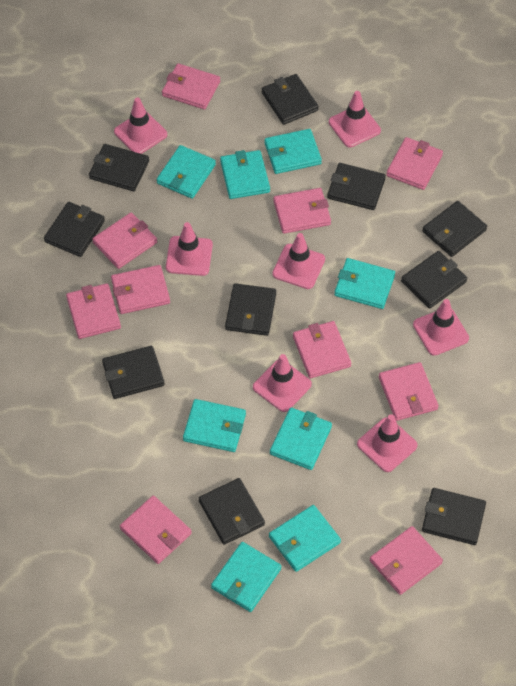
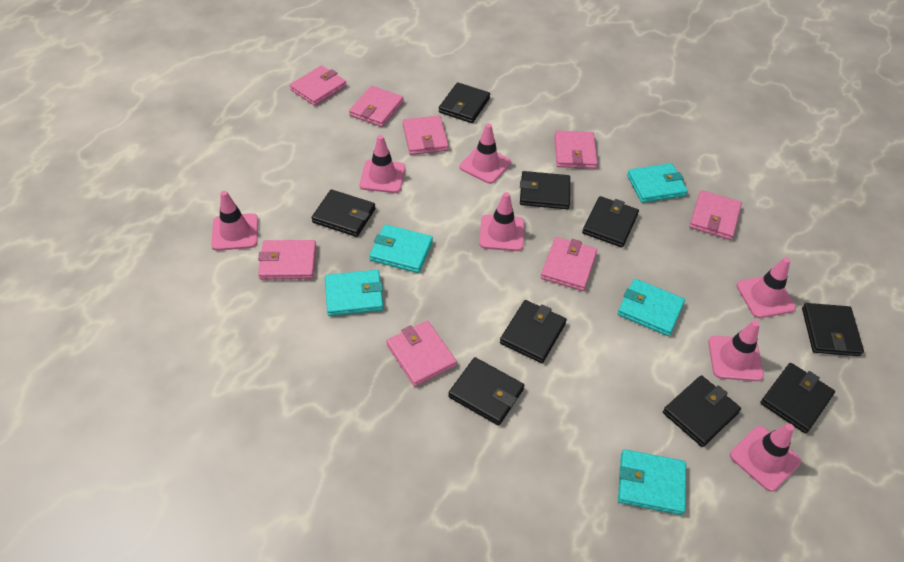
black wallet: 10 -> 9
pink wallet: 10 -> 8
turquoise wallet: 8 -> 5

